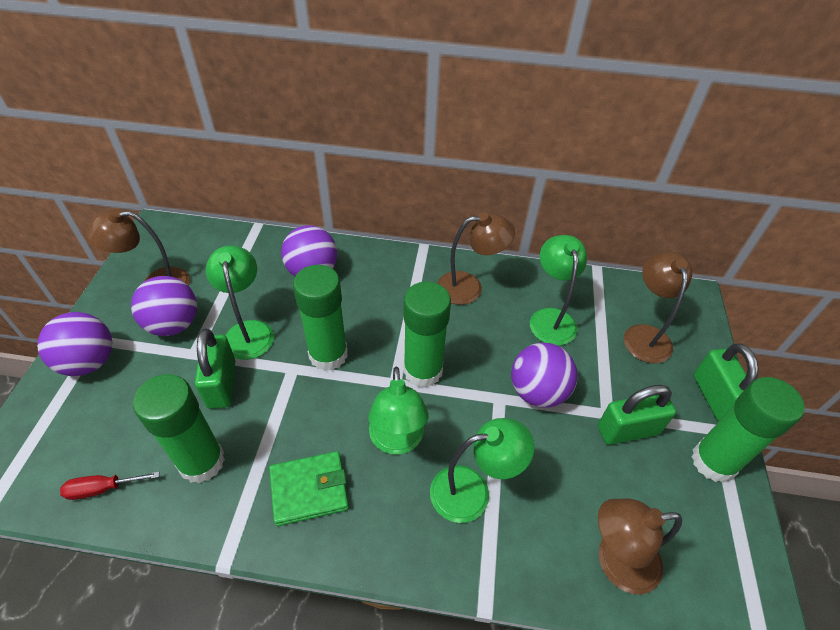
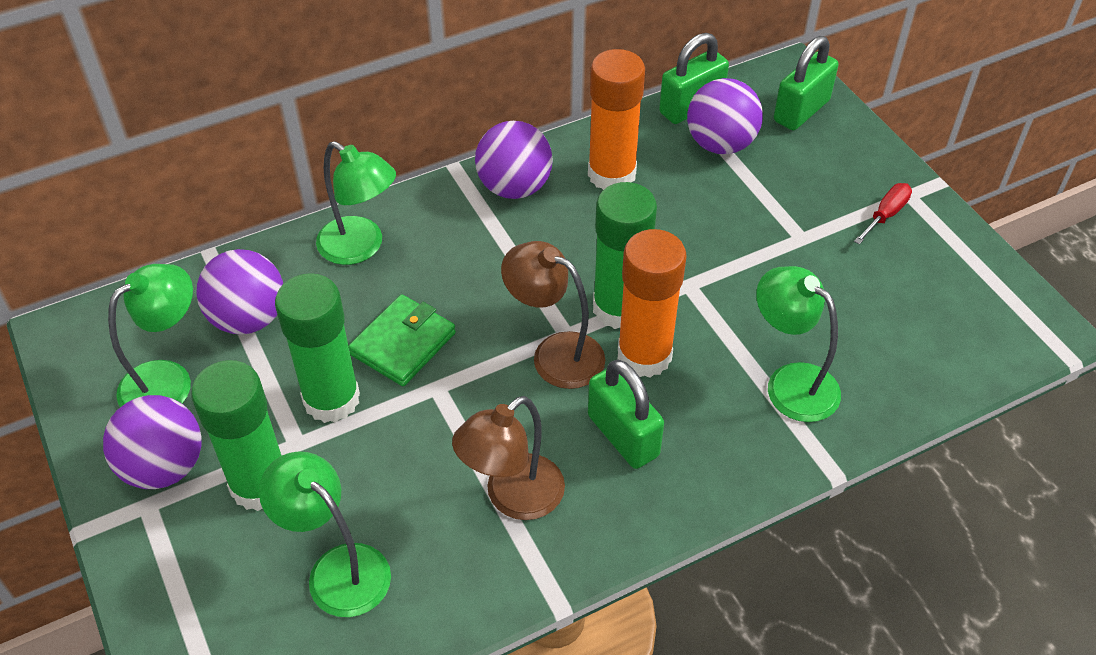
brown lamp: 4 -> 2
green glue stick: 4 -> 3
orange glue stick: 0 -> 2

